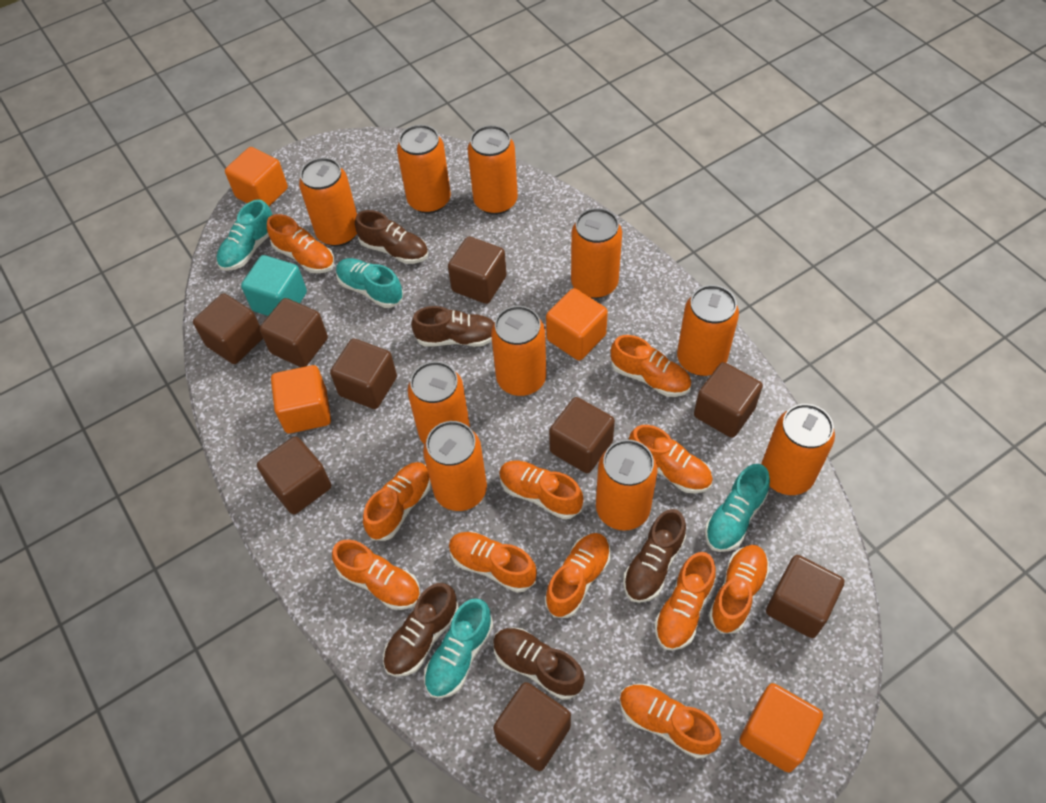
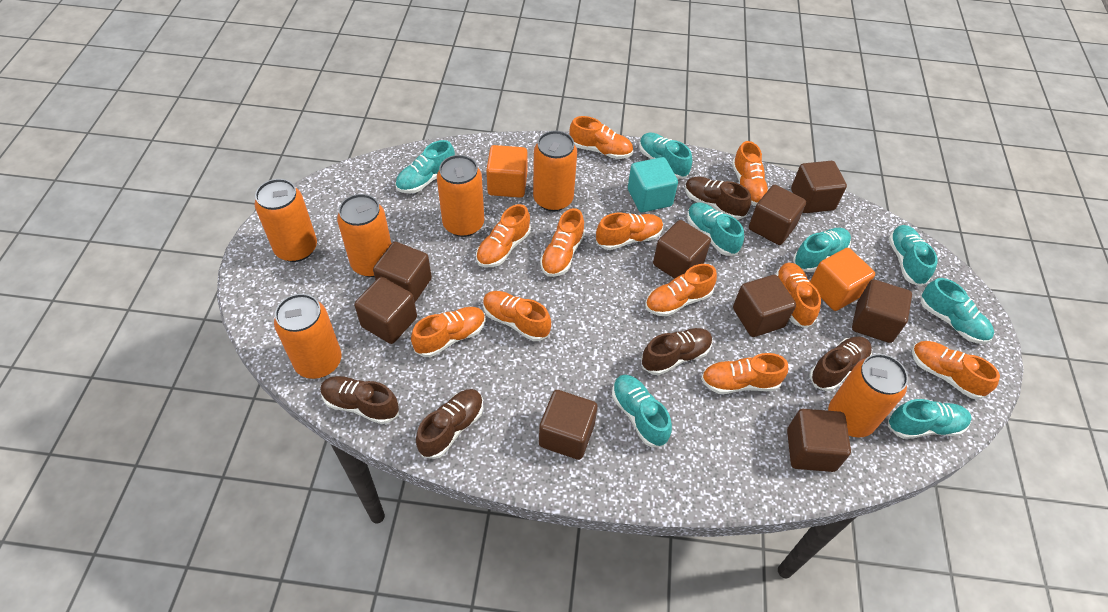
orange can: 10 -> 6
orange cube: 4 -> 2
turquoise shoe: 4 -> 8

